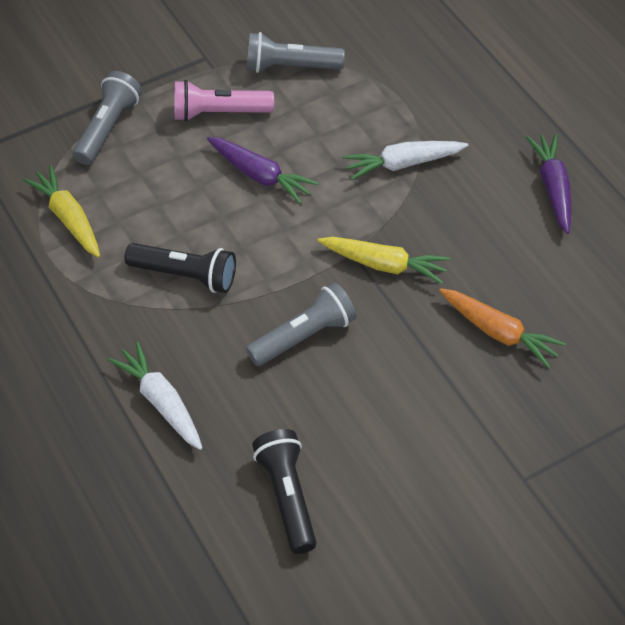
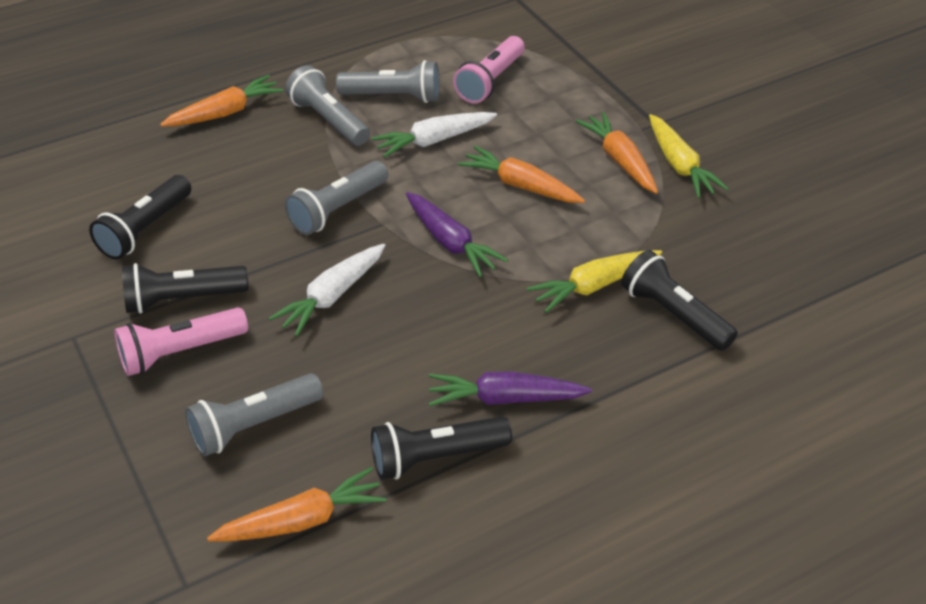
black flashlight: 2 -> 4
grey flashlight: 3 -> 4
orange carrot: 1 -> 4
pink flashlight: 1 -> 2

